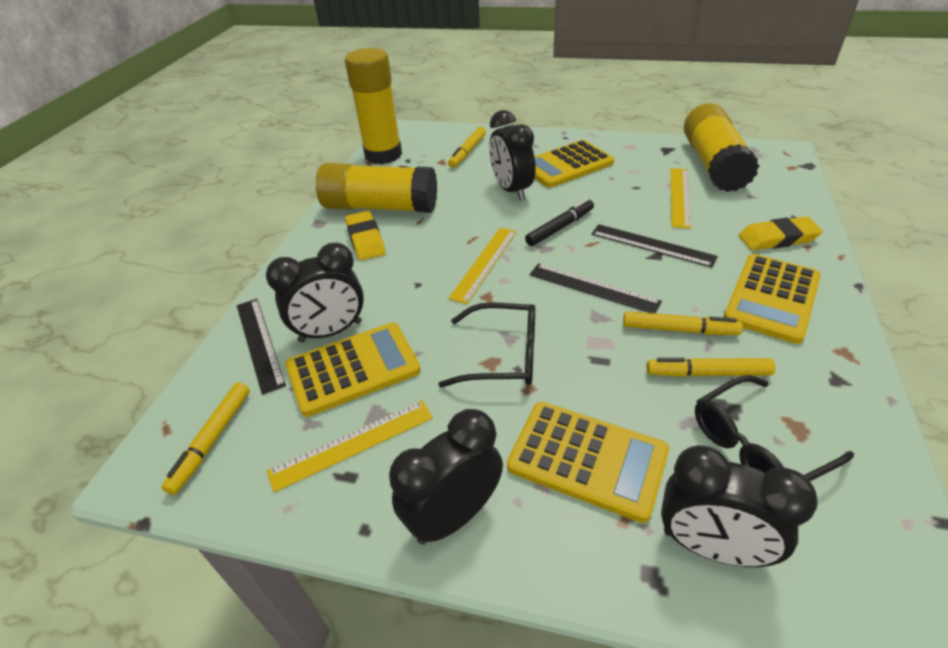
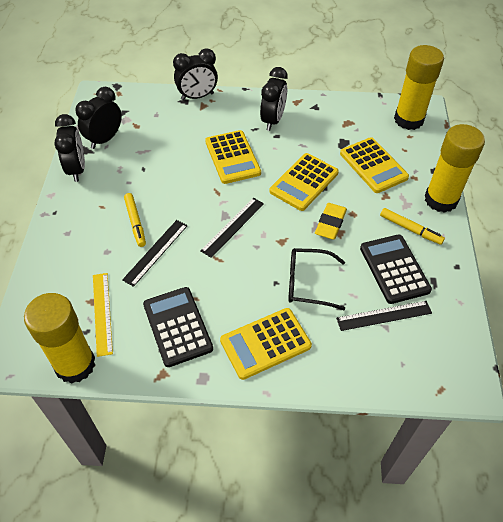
black calculator: 0 -> 2
black glasses: 2 -> 1
black marker: 1 -> 0
yellow eraser: 2 -> 1
yellow marker: 4 -> 2
yellow ruler: 3 -> 1

